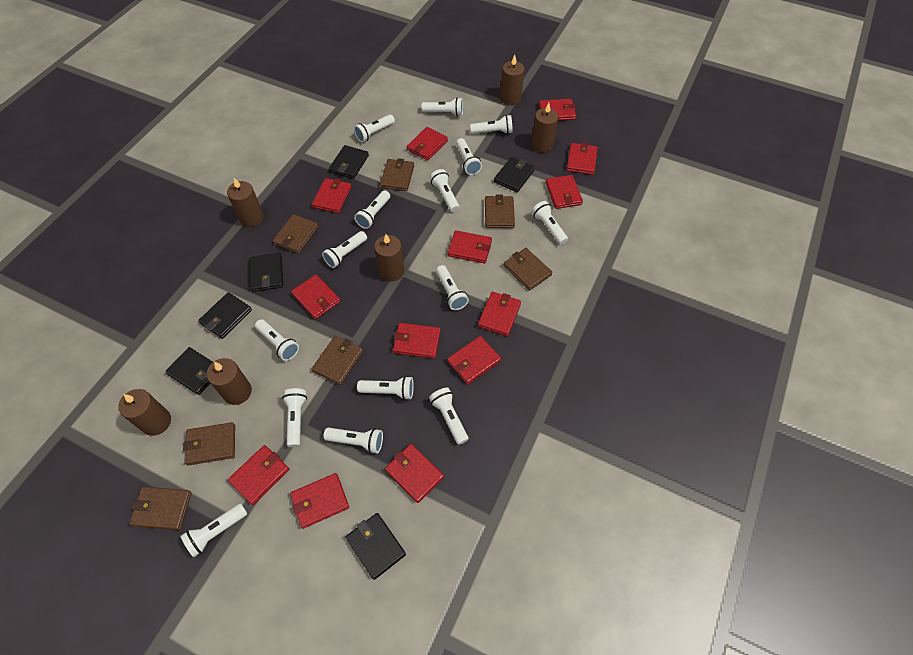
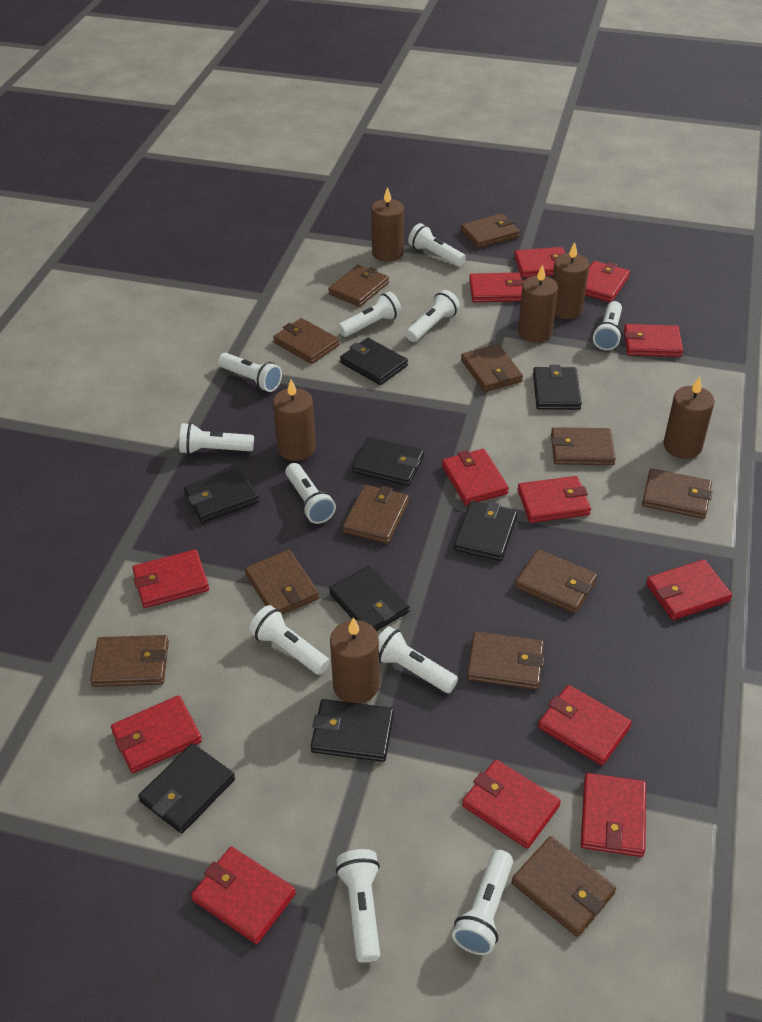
black wallet: 6 -> 8
brown wallet: 7 -> 12
white flashlight: 15 -> 11

